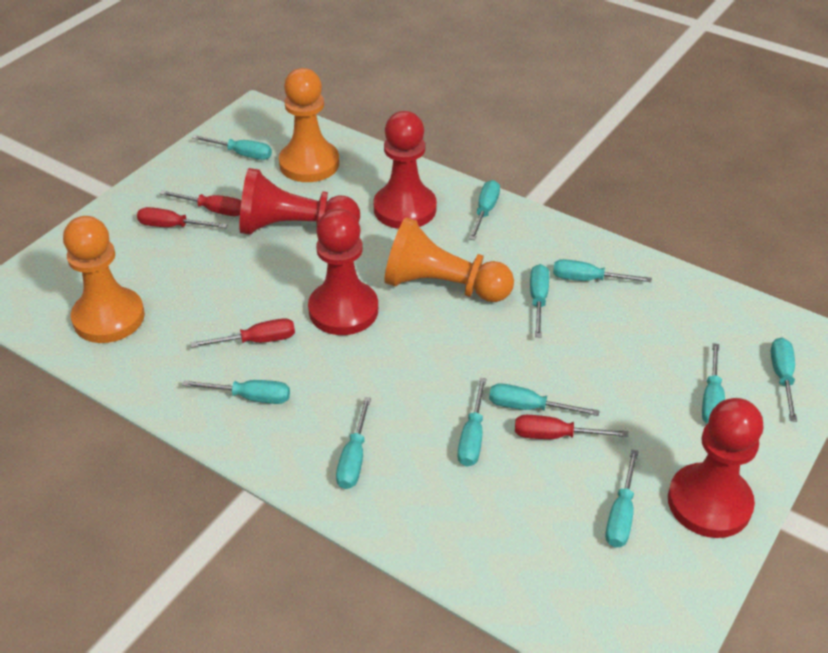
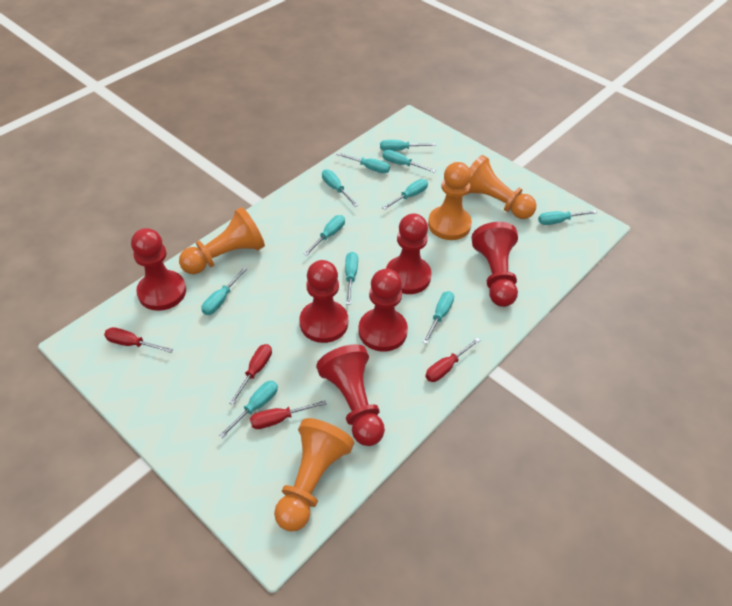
orange pawn: 3 -> 4
red pawn: 4 -> 6

